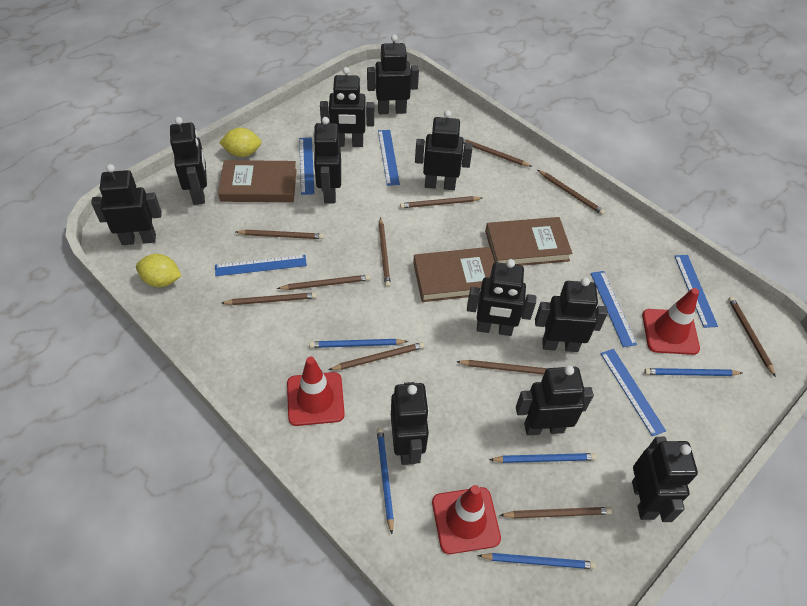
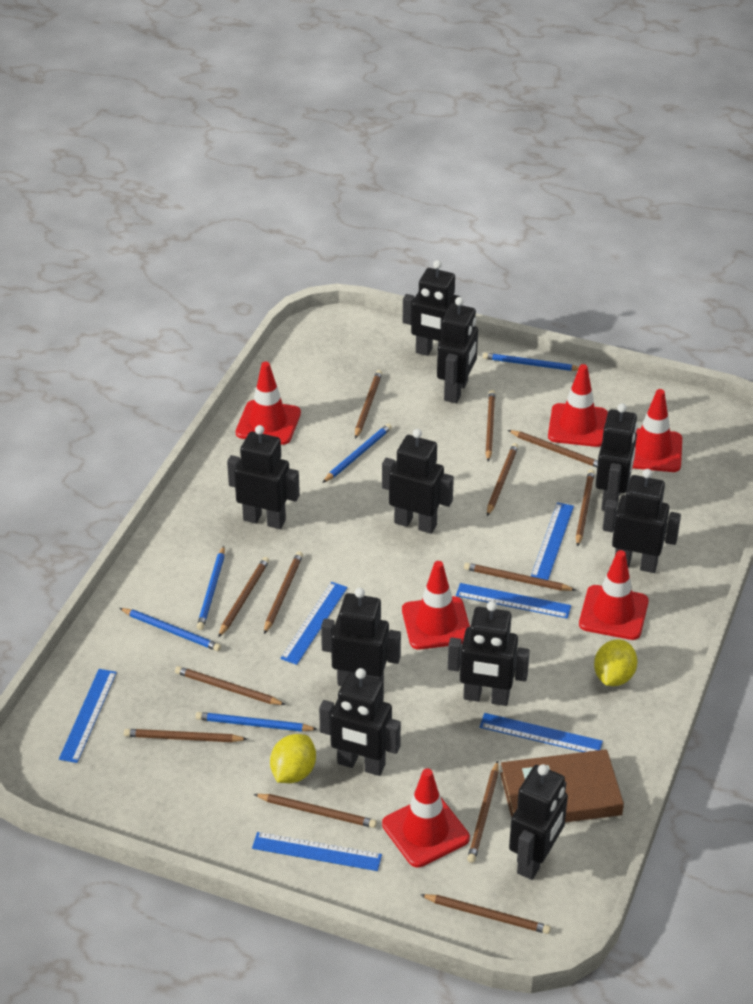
black robot: 11 -> 10
brown book: 3 -> 1
brown pencil: 11 -> 13
red traffic cone: 3 -> 6

